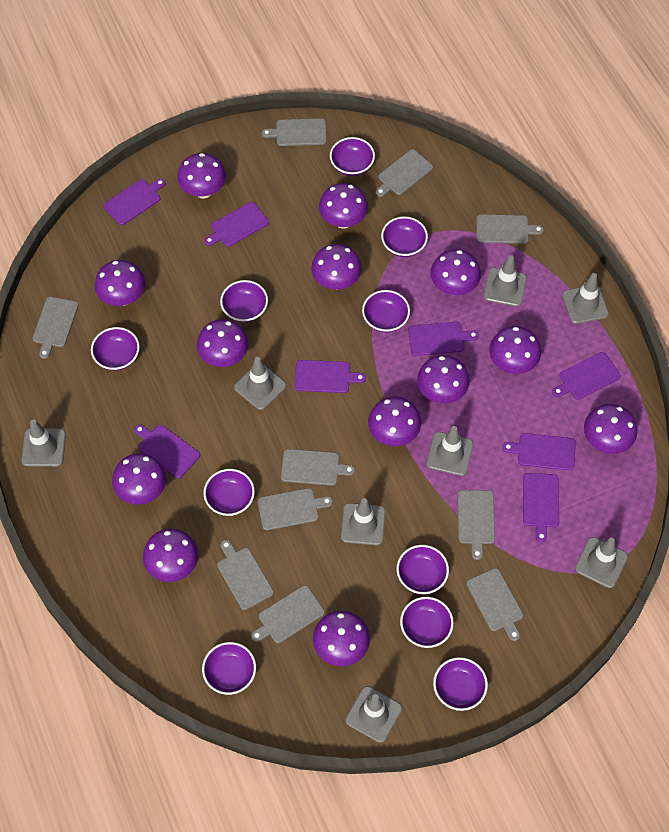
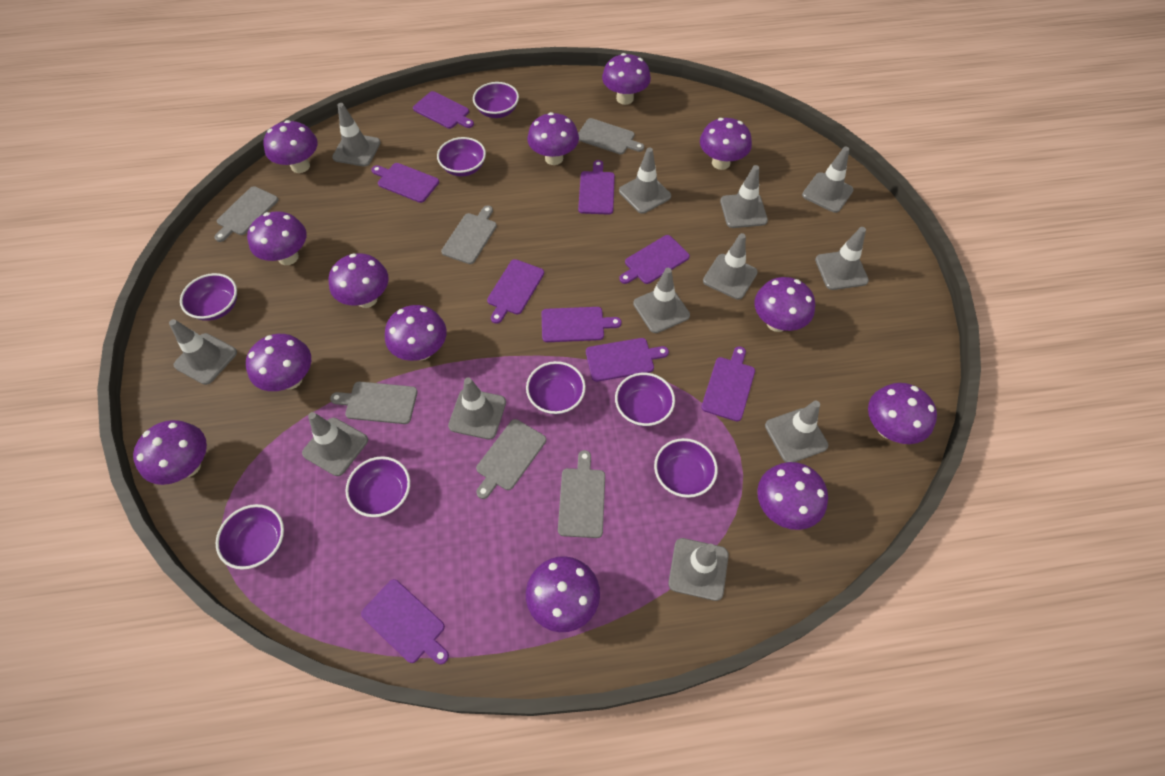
grey cutting board: 10 -> 6
grey traffic cone: 8 -> 12
purple bowl: 10 -> 8
purple cutting board: 8 -> 9

